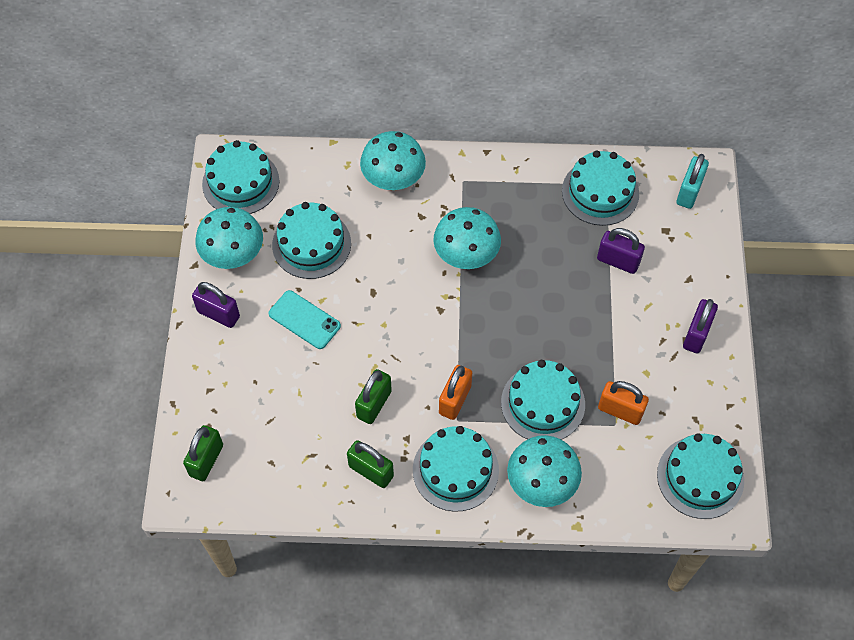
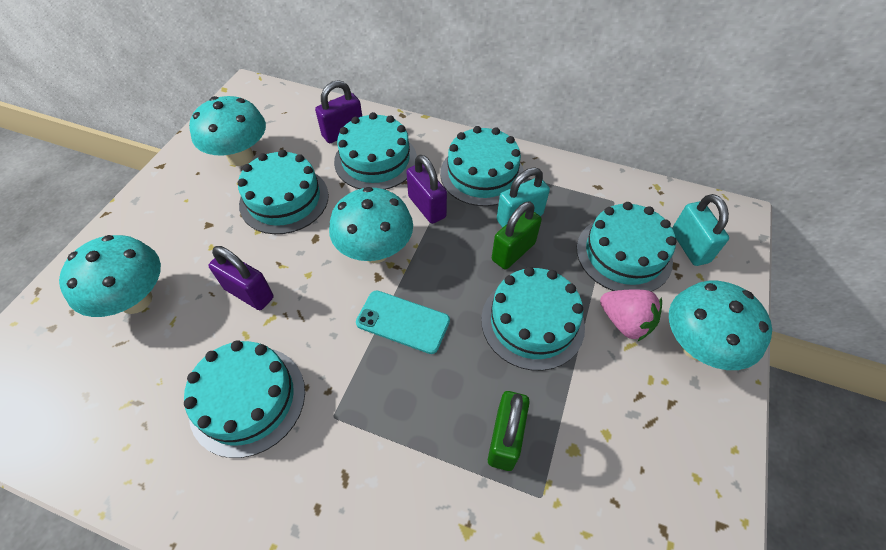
green padlock: 3 -> 2
orange padlock: 2 -> 0
pink strawberry: 0 -> 1
turquoise padlock: 1 -> 2

